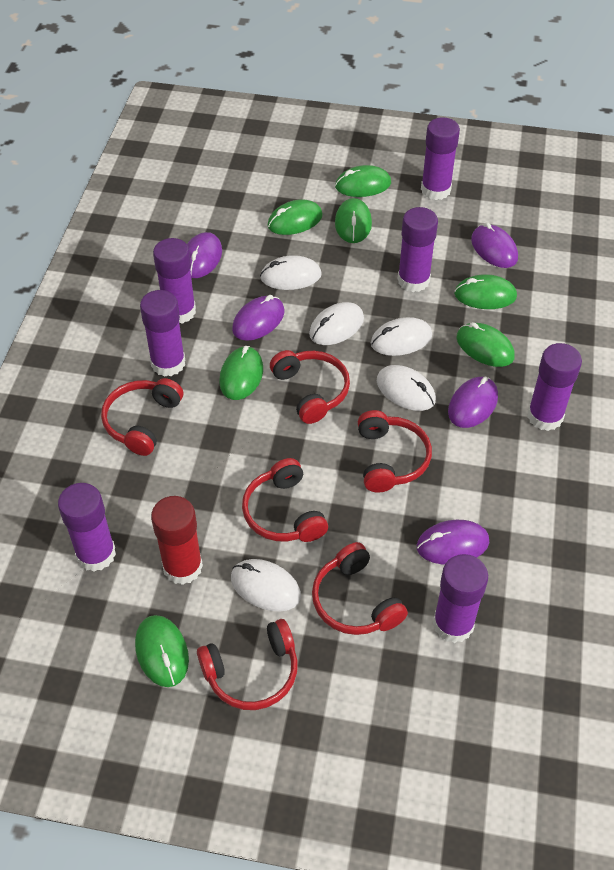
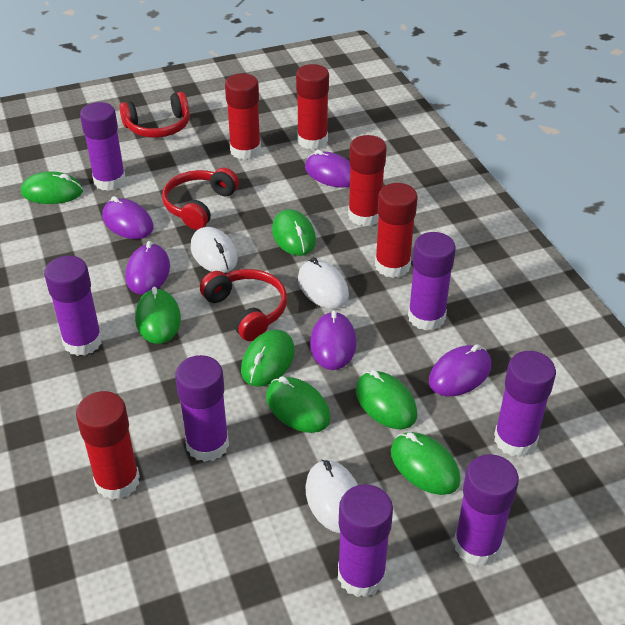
red glue stick: 1 -> 5
red headphones: 6 -> 3
white mouse: 5 -> 3

